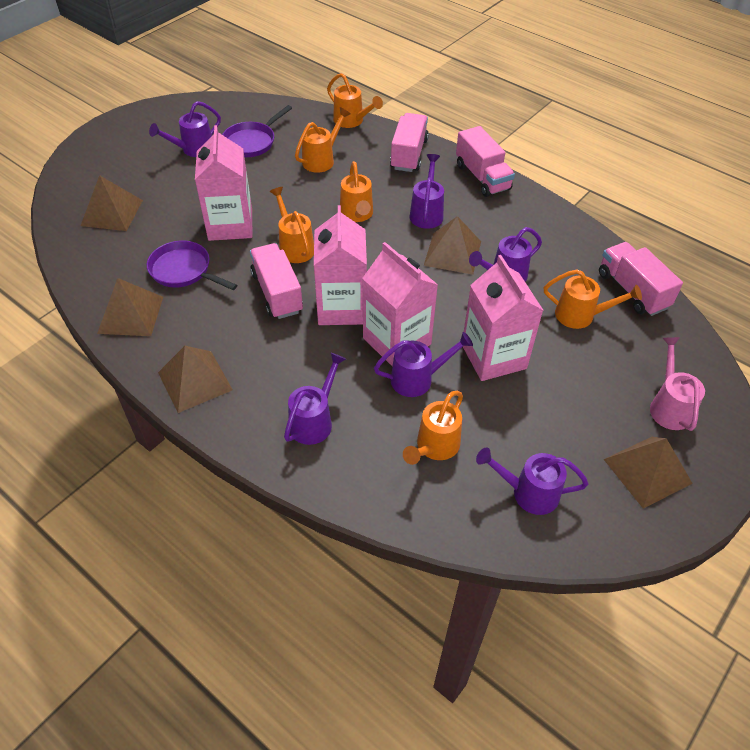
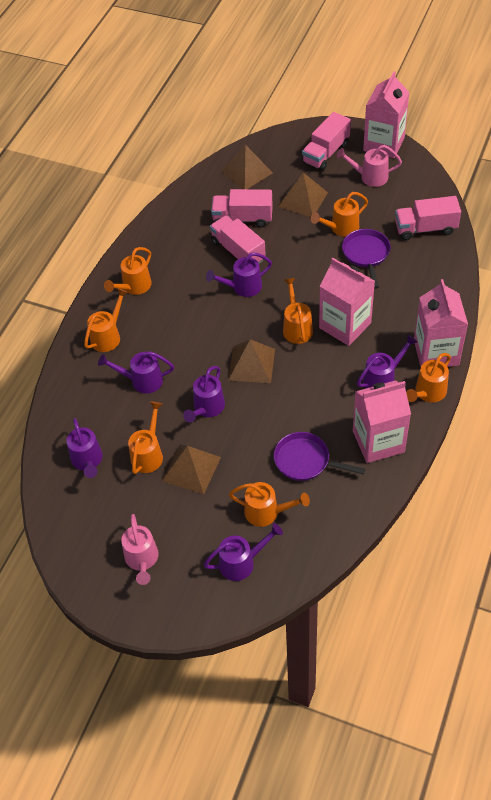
brown pyramid: 5 -> 4
orange watering can: 6 -> 7
pink watering can: 1 -> 2

